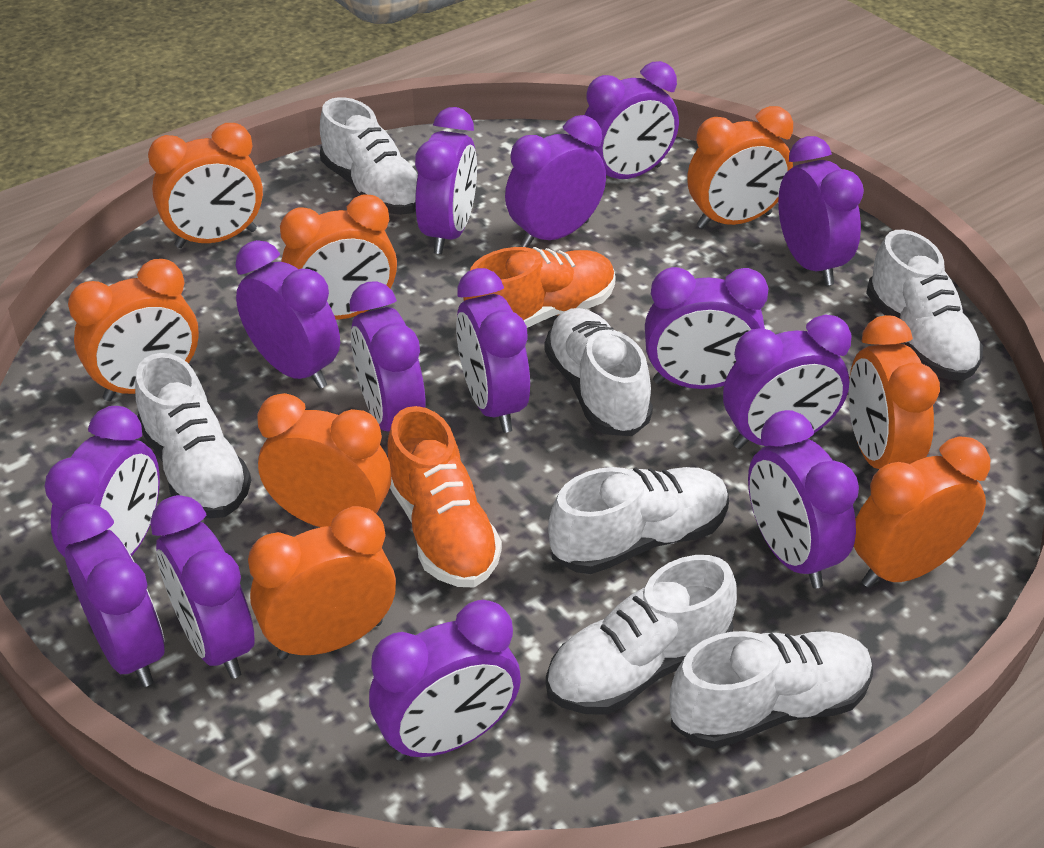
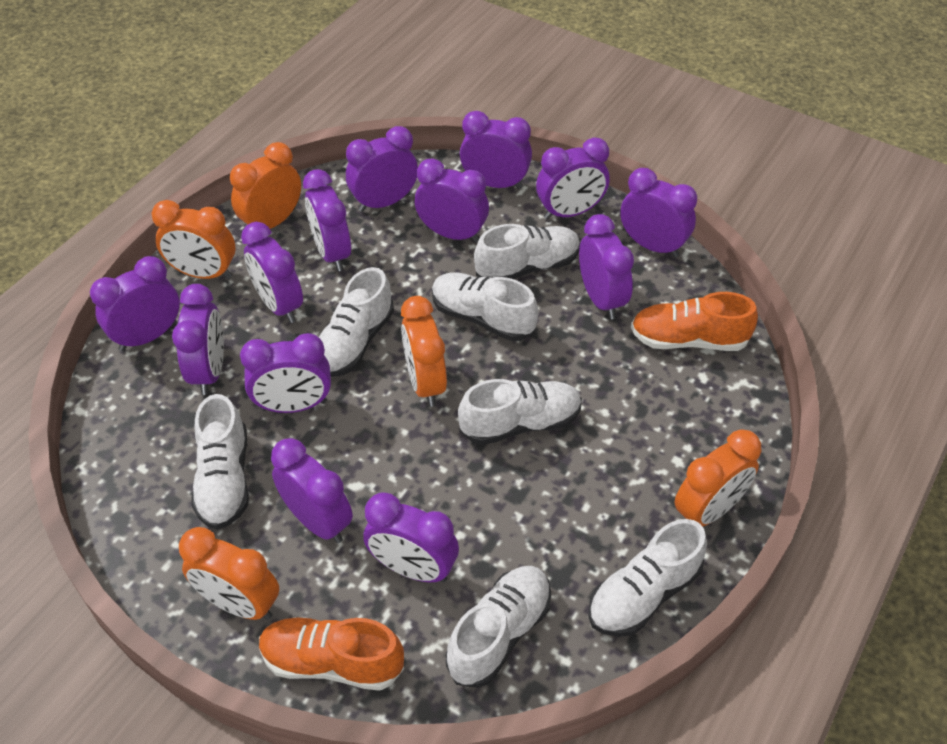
orange clock: 8 -> 5
purple clock: 14 -> 13

